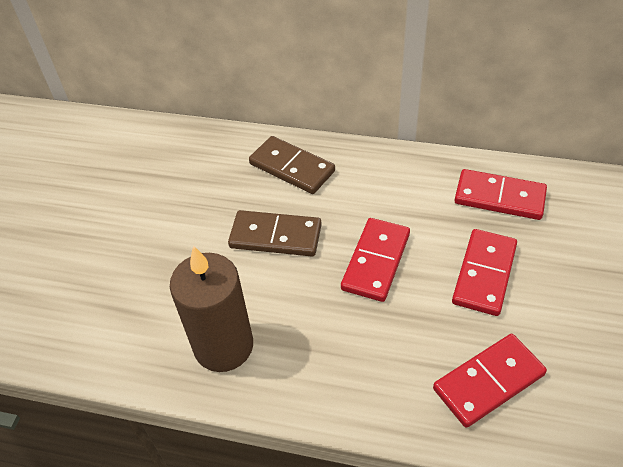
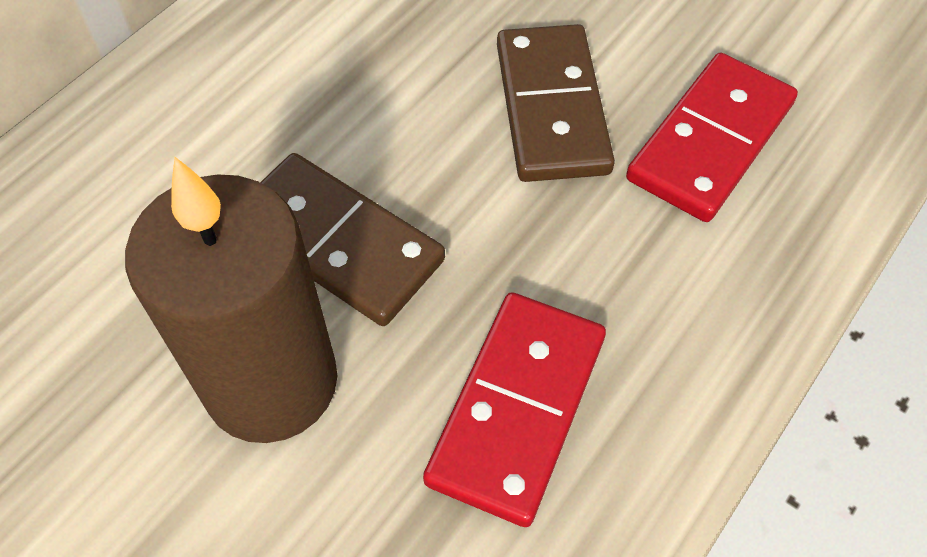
red domino: 4 -> 2

